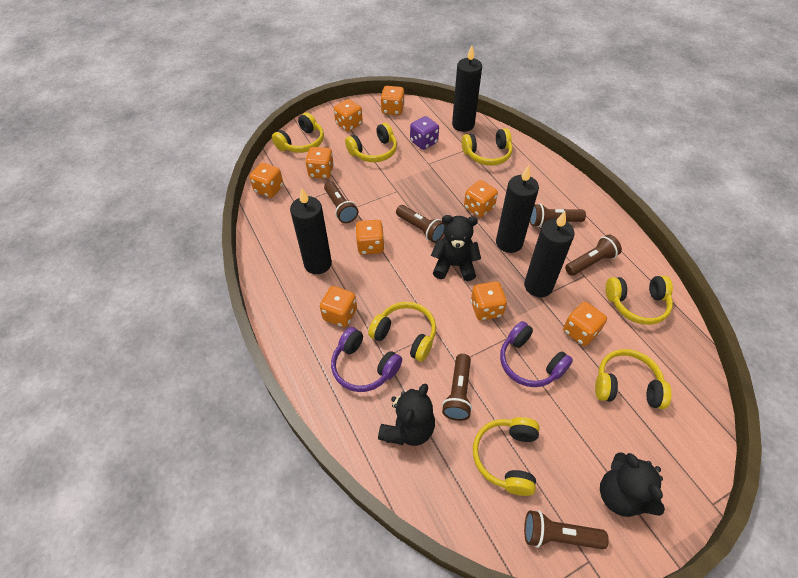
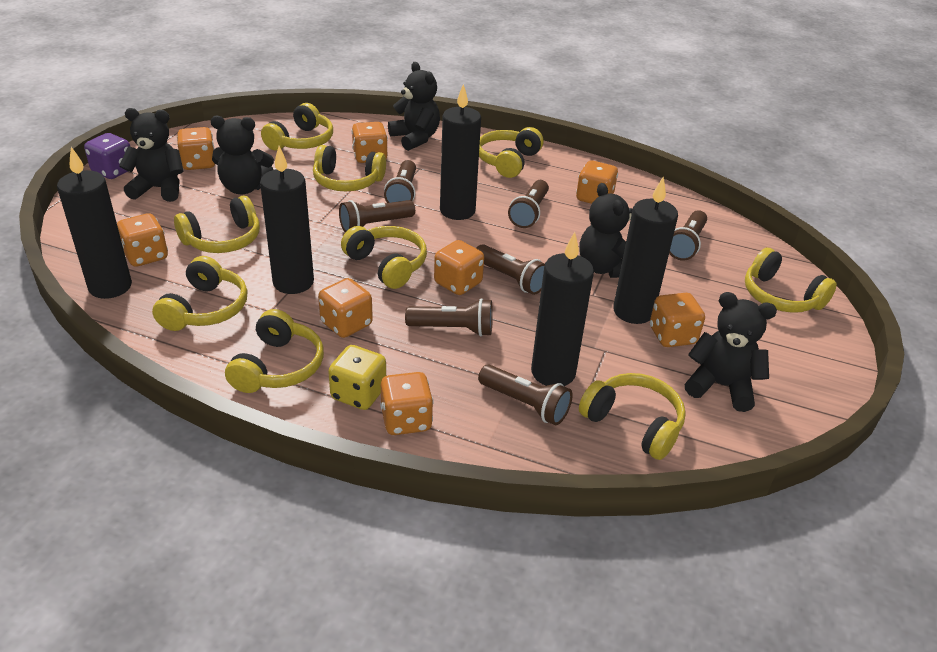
black candle: 4 -> 5
black teddy bear: 3 -> 5
brown flashlight: 6 -> 7
orange dice: 9 -> 8
purple headphones: 2 -> 0
yellow dice: 0 -> 1
yellow headphones: 7 -> 9

